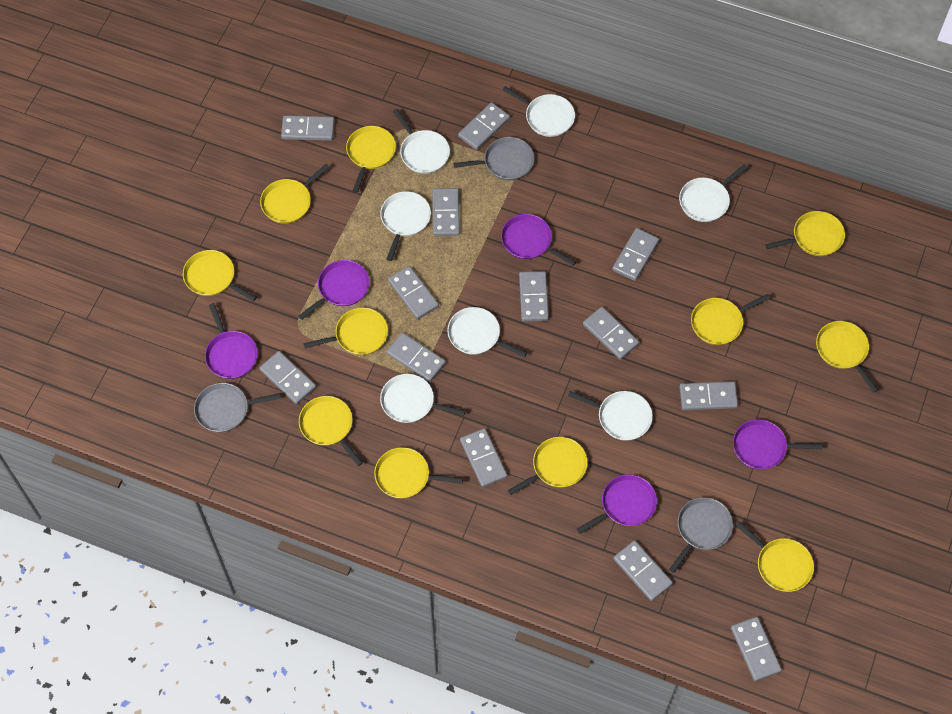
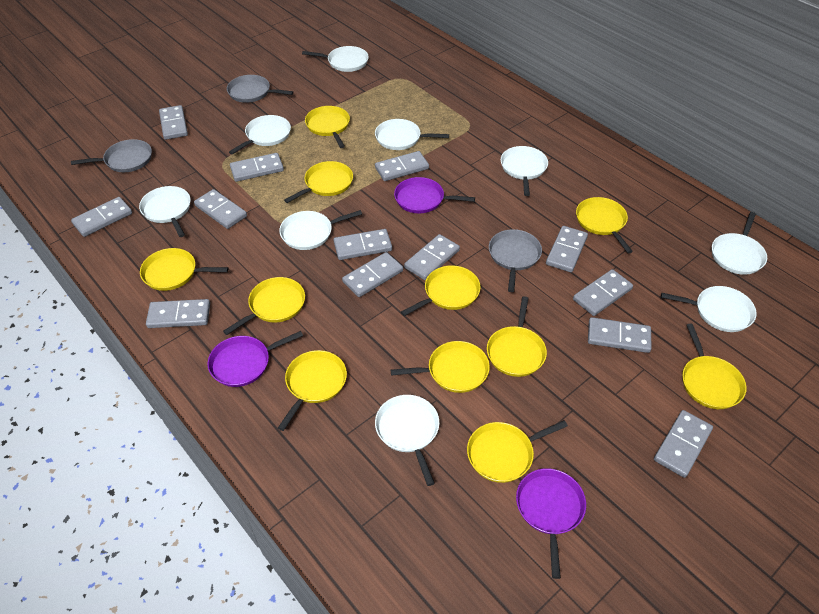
purple pan: 5 -> 3
white pan: 7 -> 9

